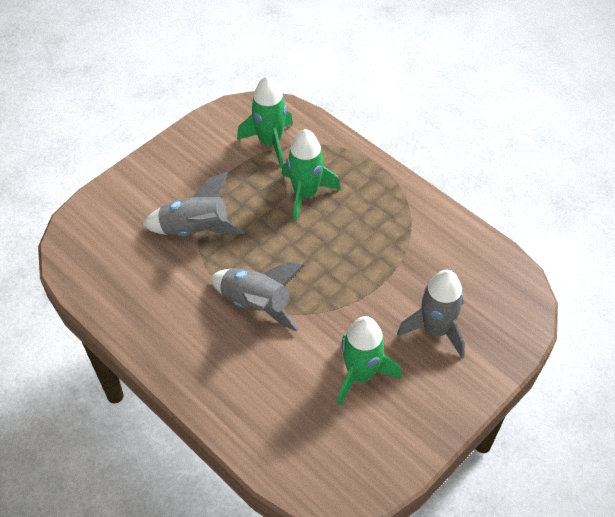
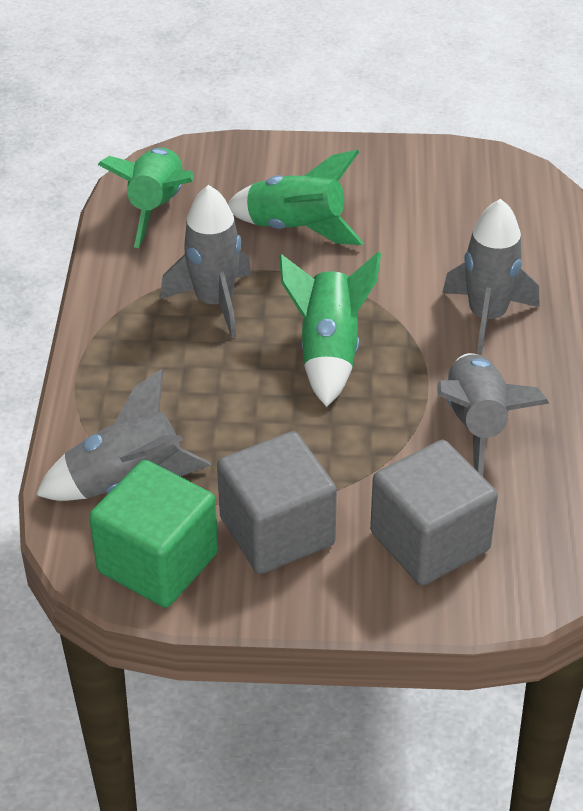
green cube: 0 -> 1
grey cube: 0 -> 2
grey rocket: 3 -> 4

